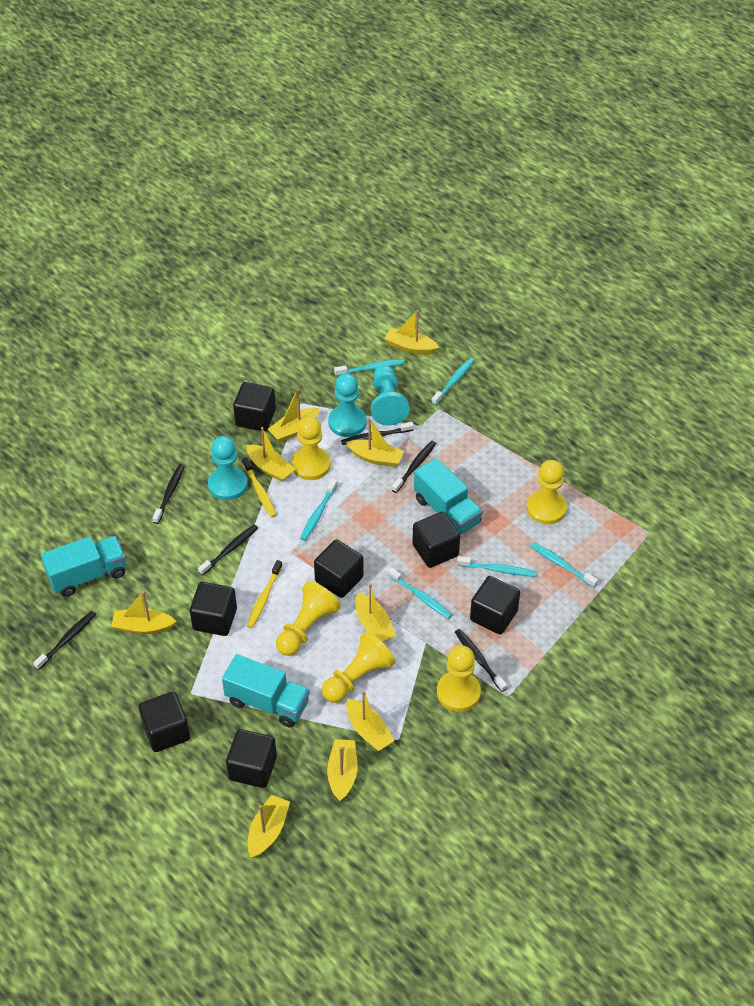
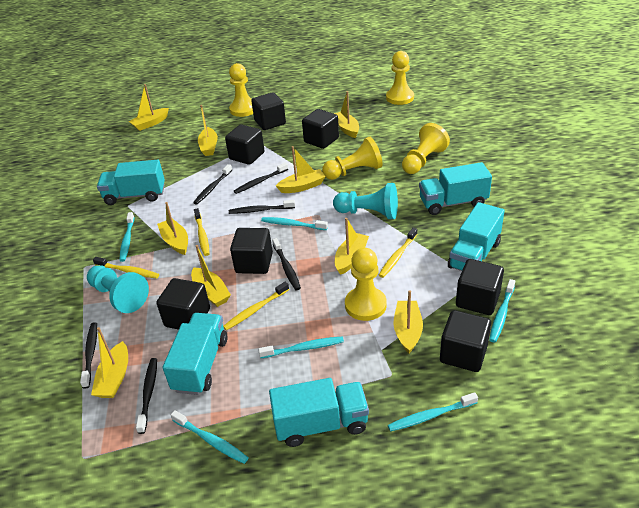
turquoise pawn: 3 -> 2
turquoise truck: 3 -> 5
yellow toothbrush: 2 -> 4

